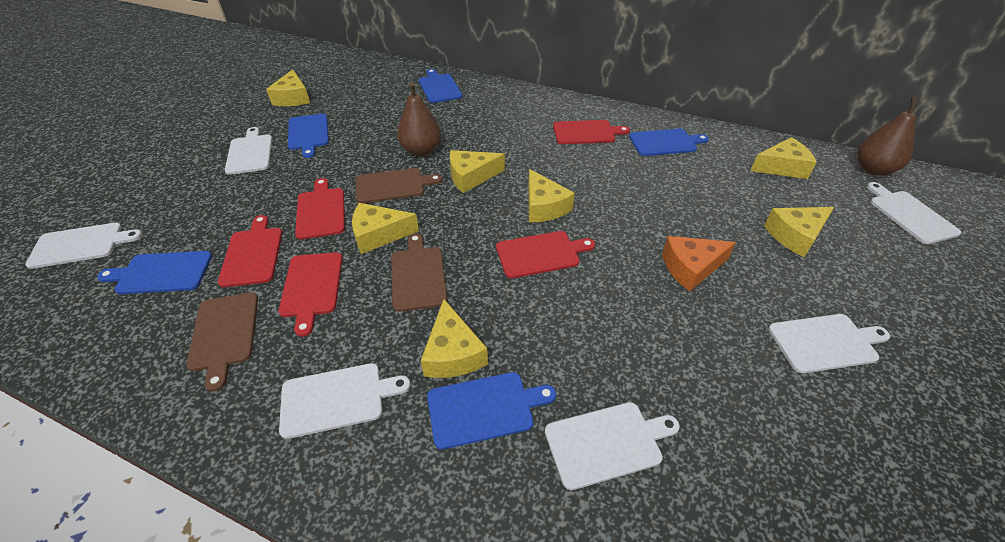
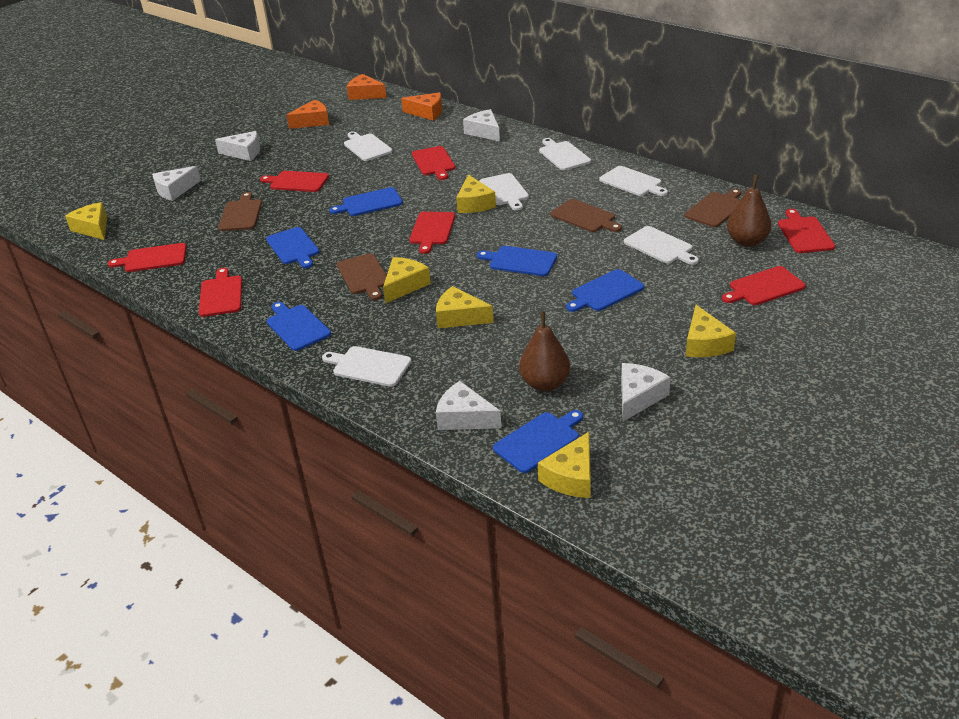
blue cutting board: 5 -> 6
brown cutting board: 3 -> 4
orange cheese: 1 -> 3
red cutting board: 5 -> 7
white cheese: 0 -> 5
yellow cheese: 7 -> 6

